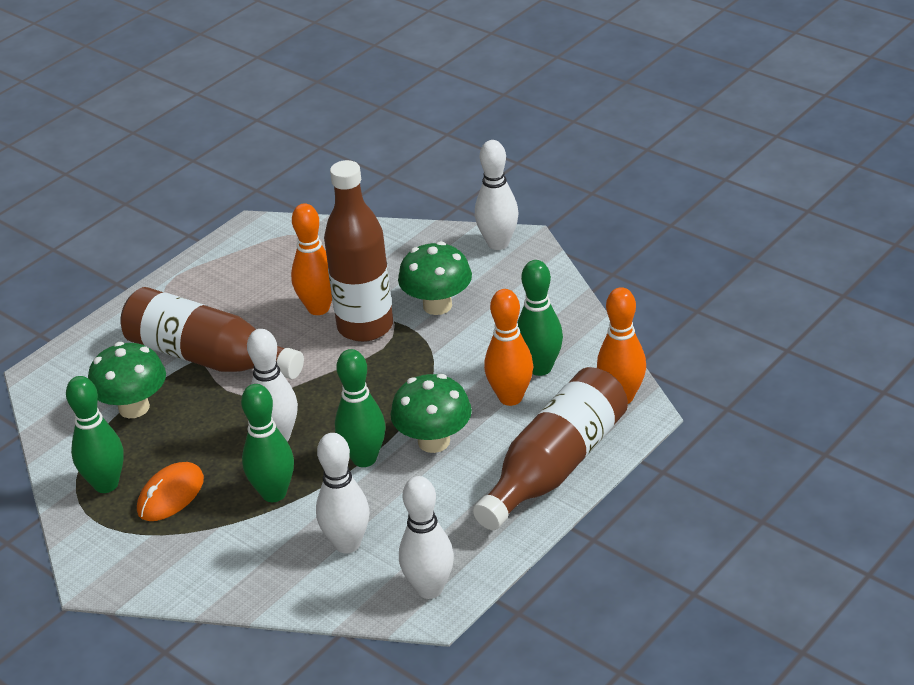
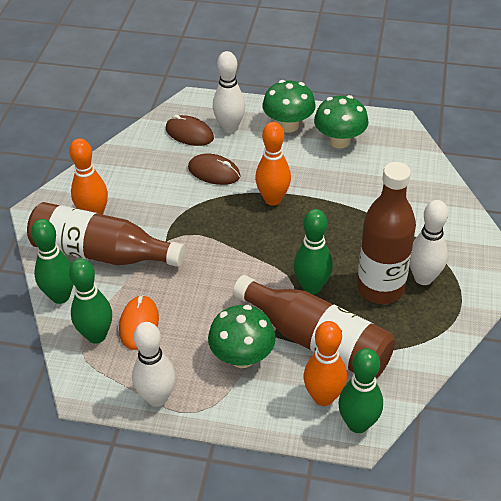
brown mouse: 0 -> 2
white bowling pin: 4 -> 3

